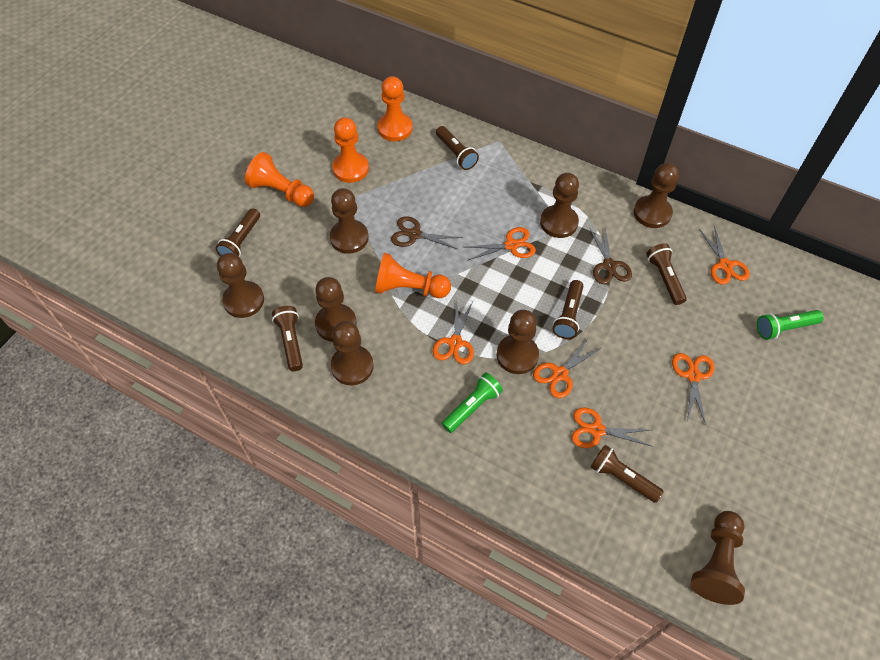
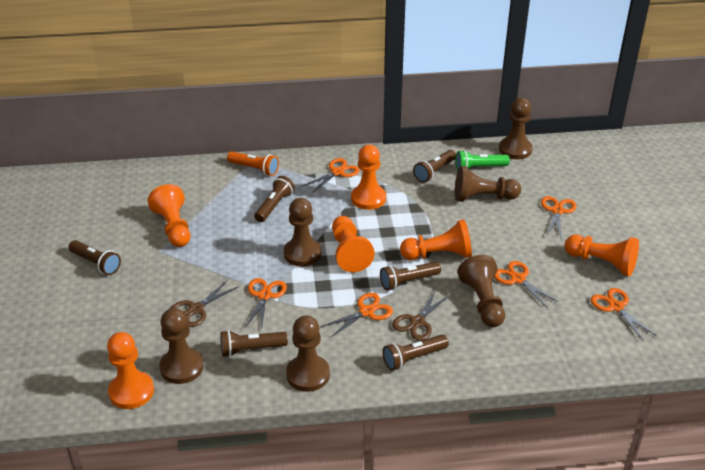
brown pawn: 8 -> 6
green flashlight: 2 -> 1
orange flashlight: 0 -> 1
orange pawn: 4 -> 6

